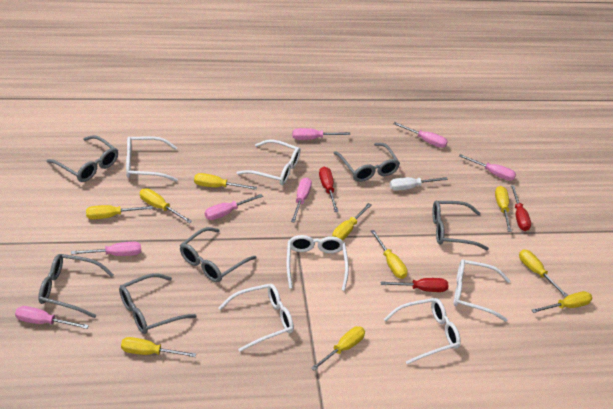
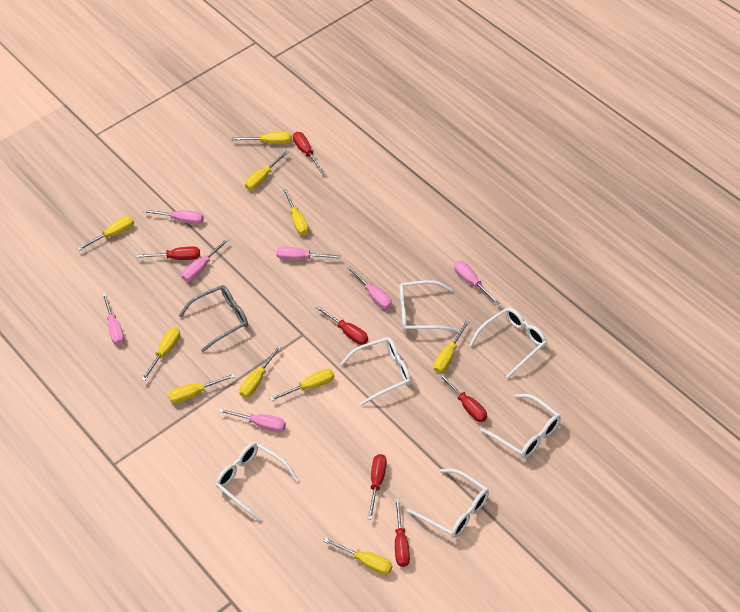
grey glasses: 6 -> 1
red screwdriver: 3 -> 6
white screwdriver: 1 -> 0

